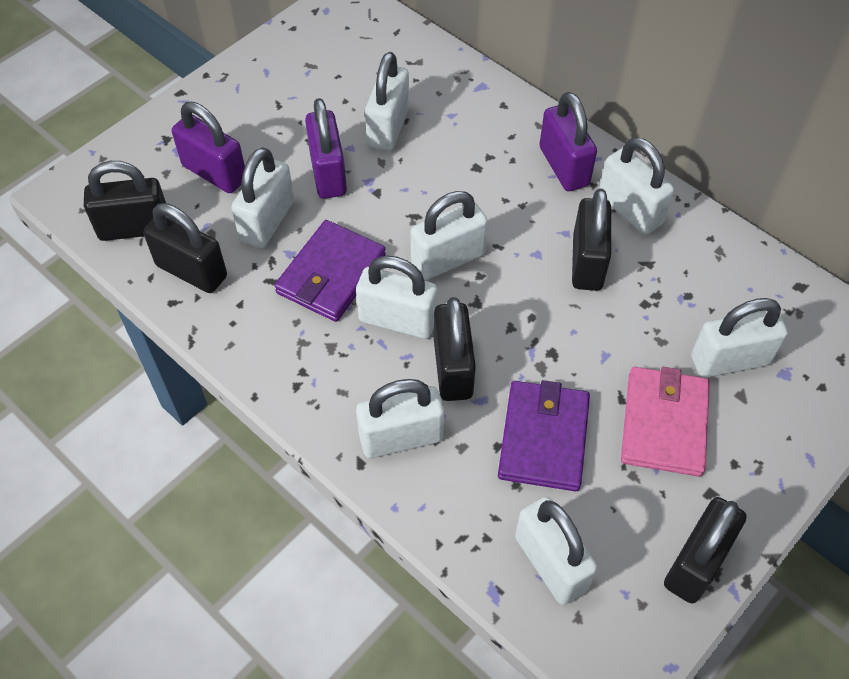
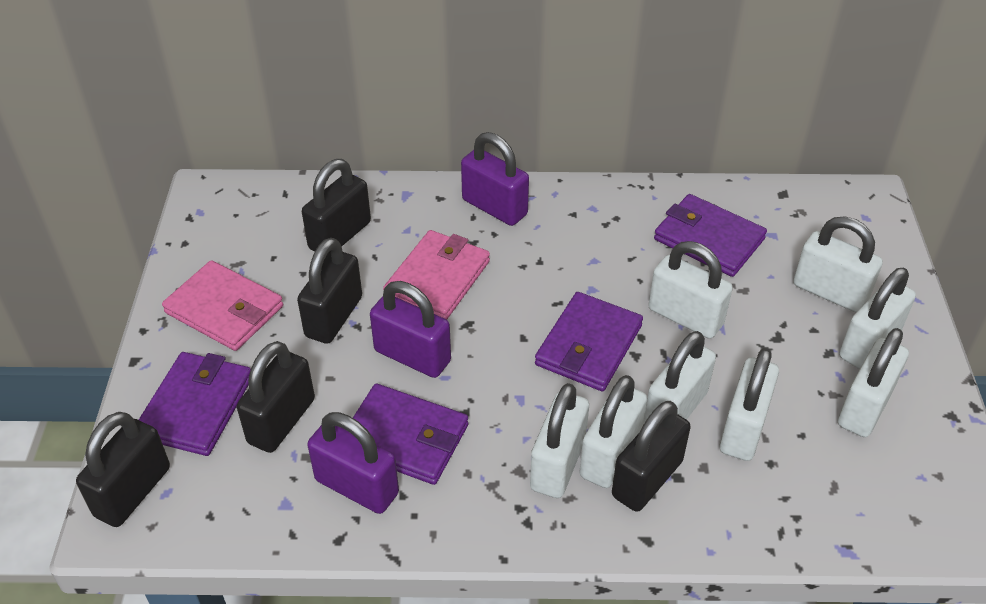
pink wallet: 1 -> 2
purple wallet: 2 -> 4

